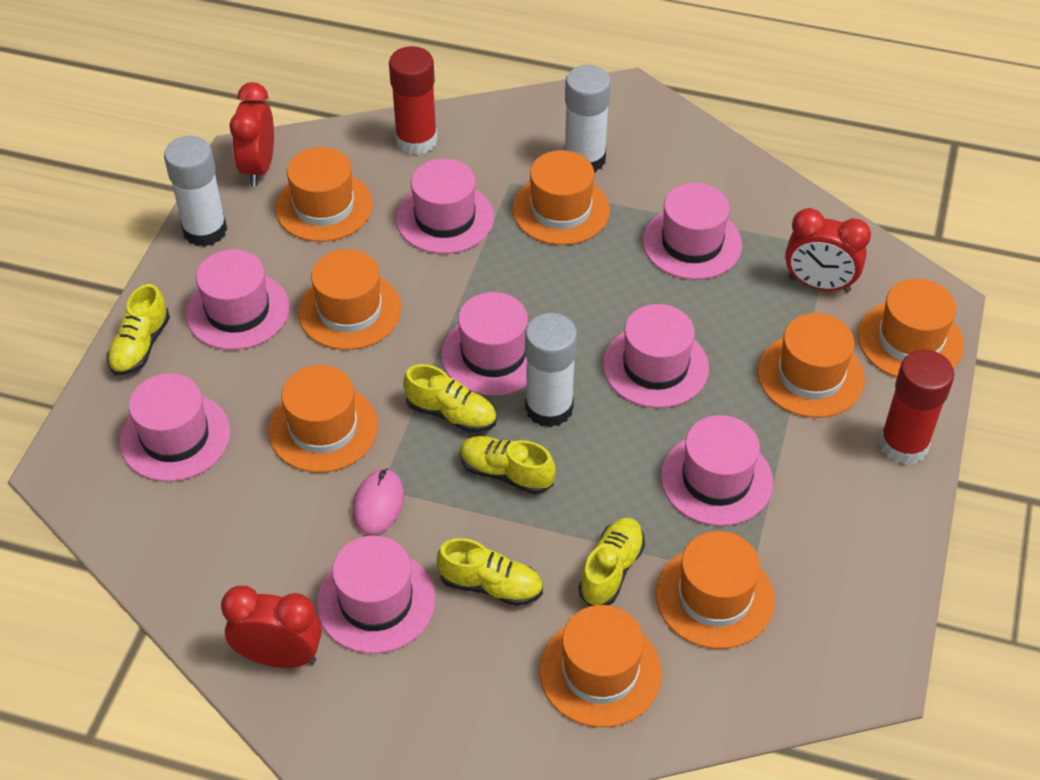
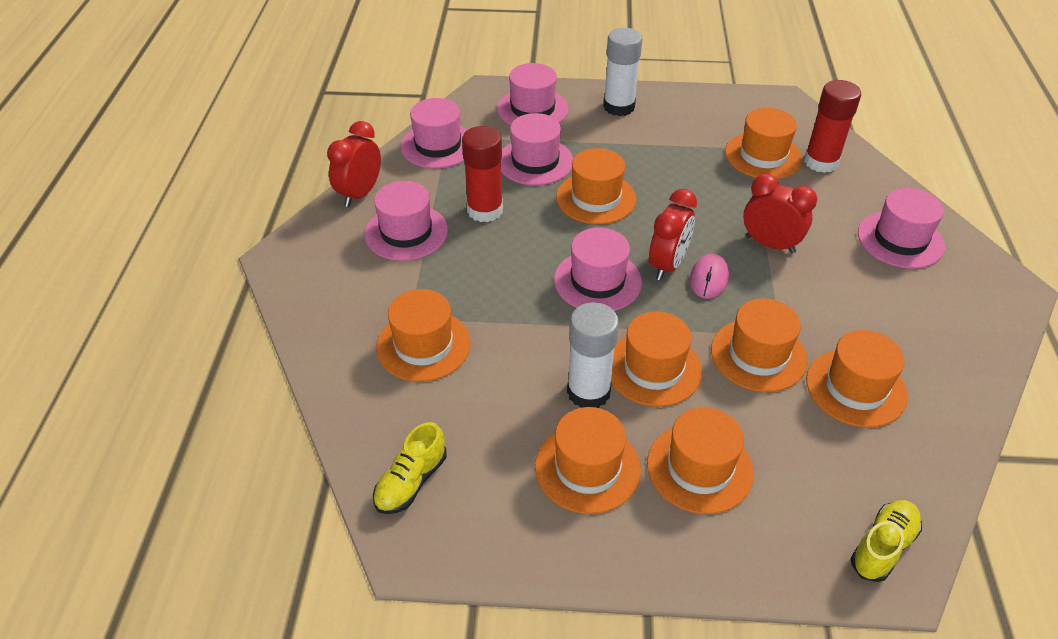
pink hat: 8 -> 6
white glue stick: 3 -> 2
yellow shoe: 5 -> 2

